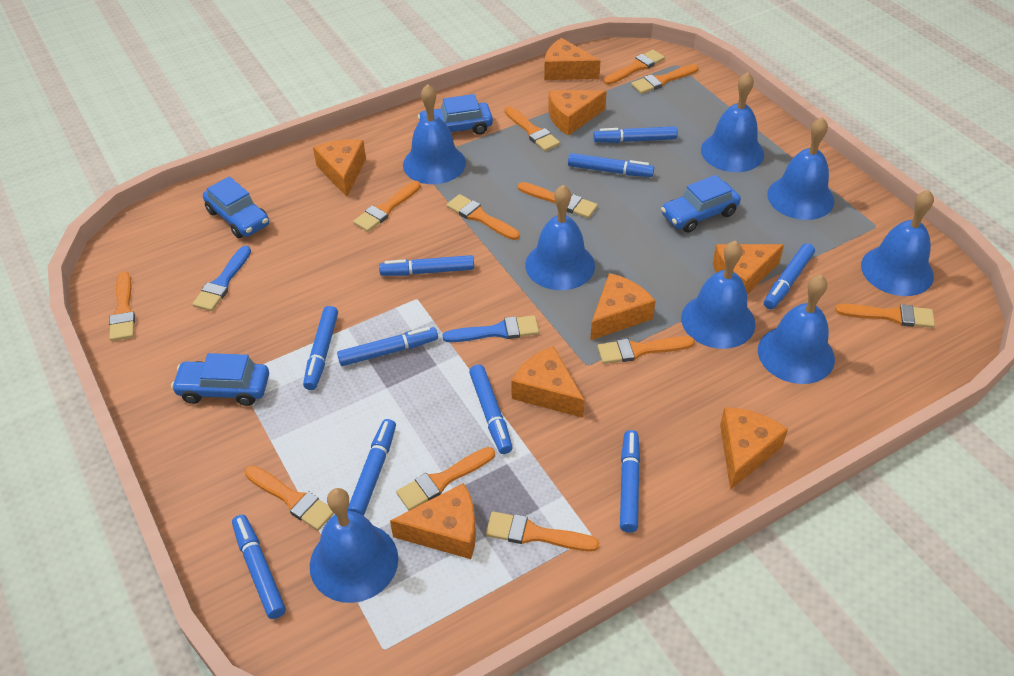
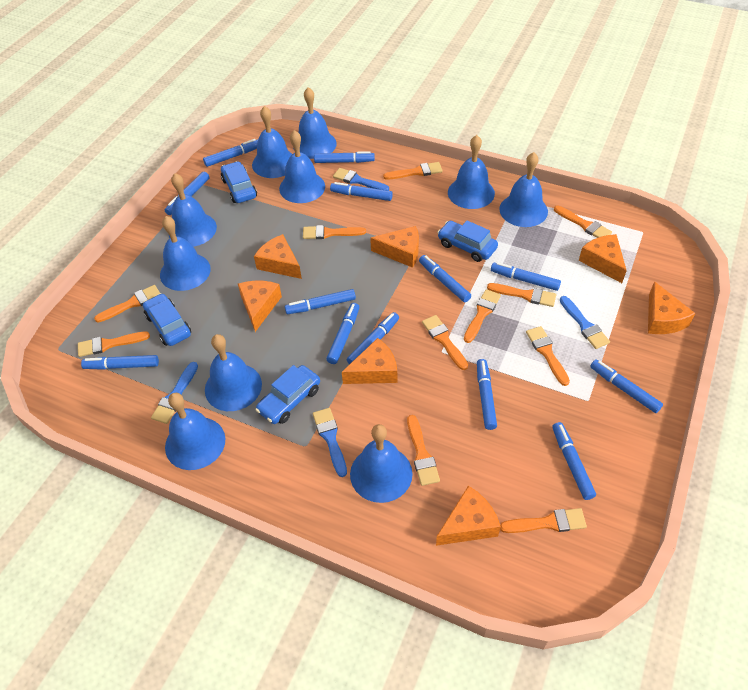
blue bell: 8 -> 10
blue brush: 2 -> 4
blue marker: 10 -> 13
orange brush: 12 -> 11
orange cheese: 8 -> 7

